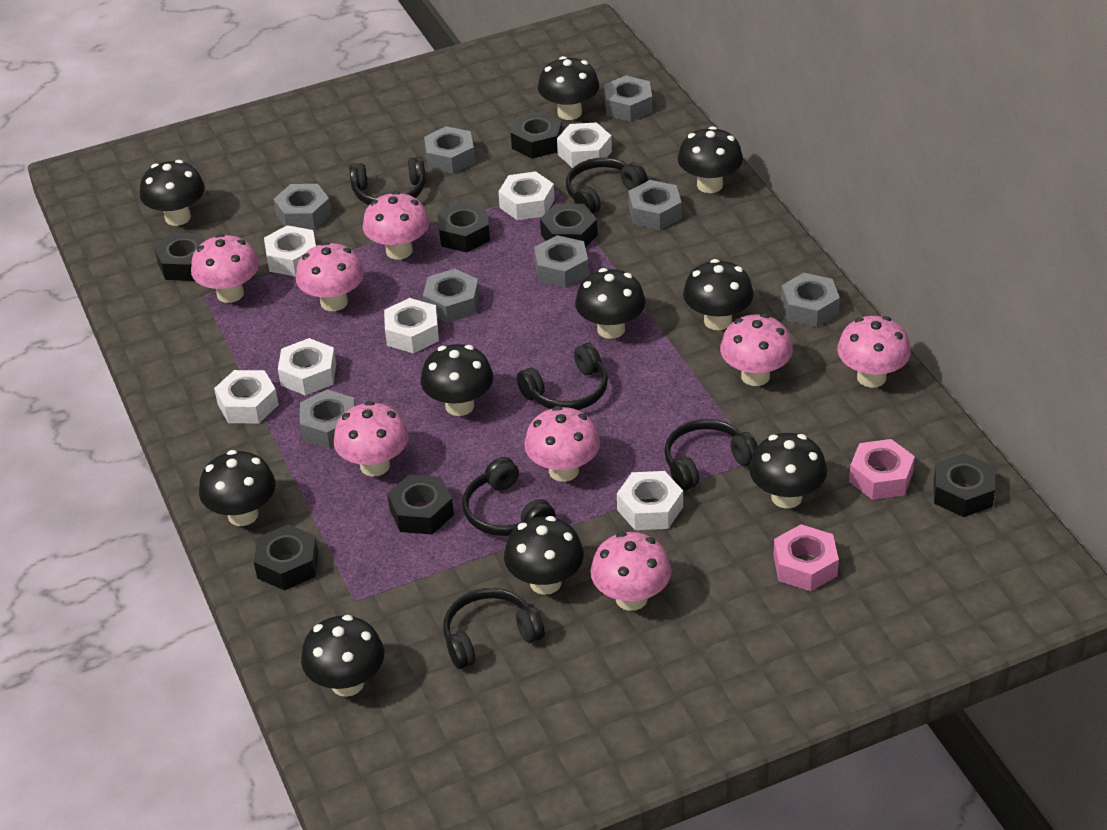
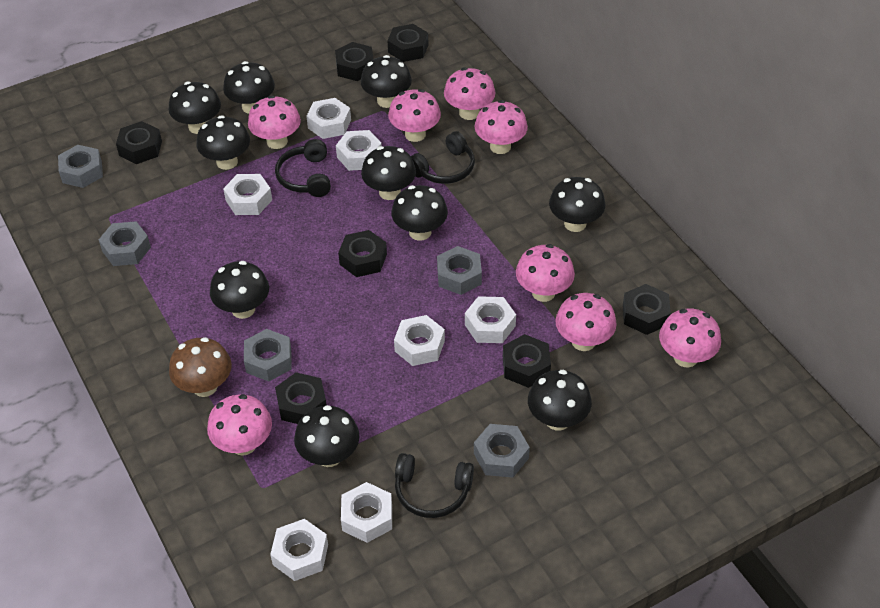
black headphones: 6 -> 3
brown mushroom: 0 -> 1
grey nut: 8 -> 5
pink nut: 2 -> 0

